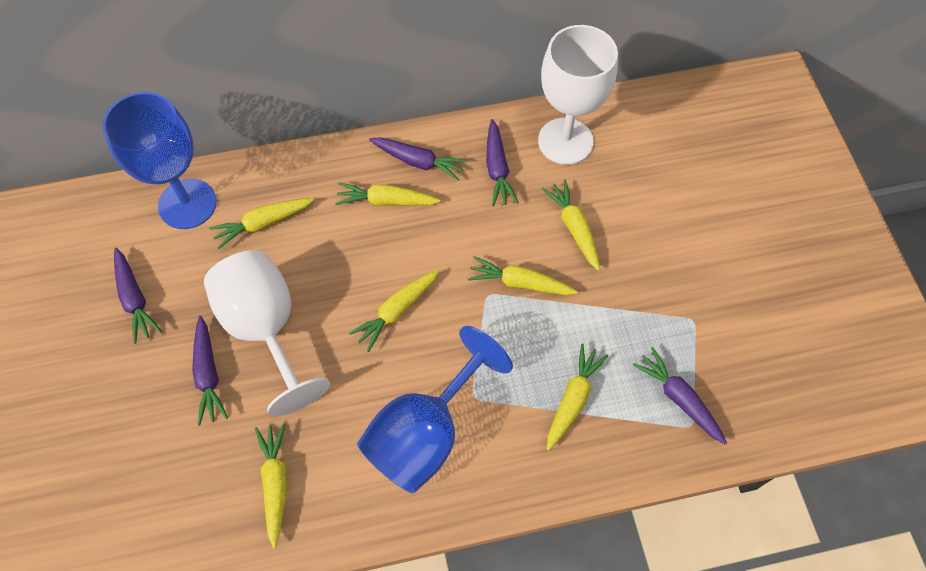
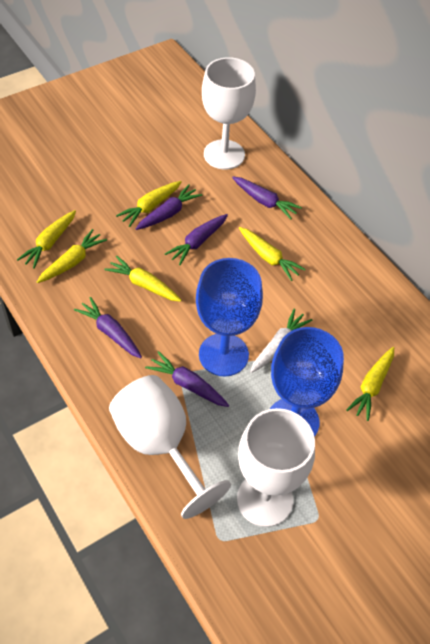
white carrot: 0 -> 1
white goblet: 2 -> 3
yellow carrot: 7 -> 6

